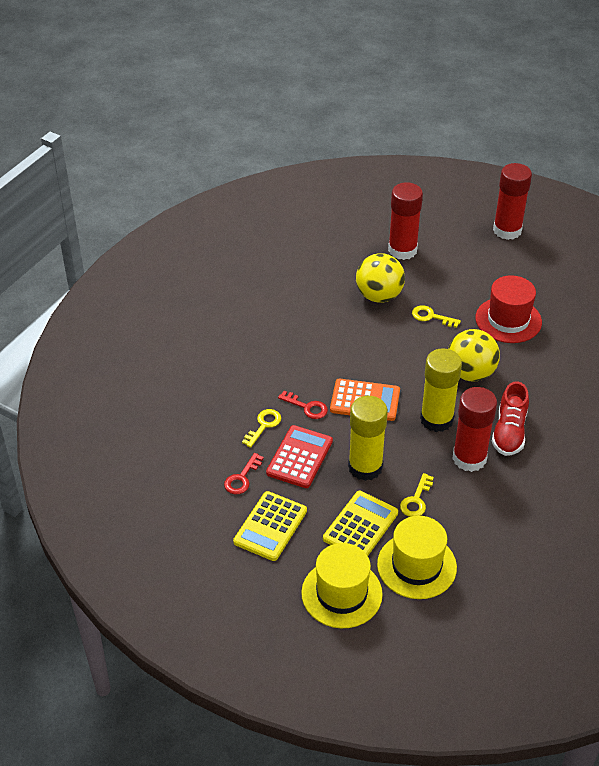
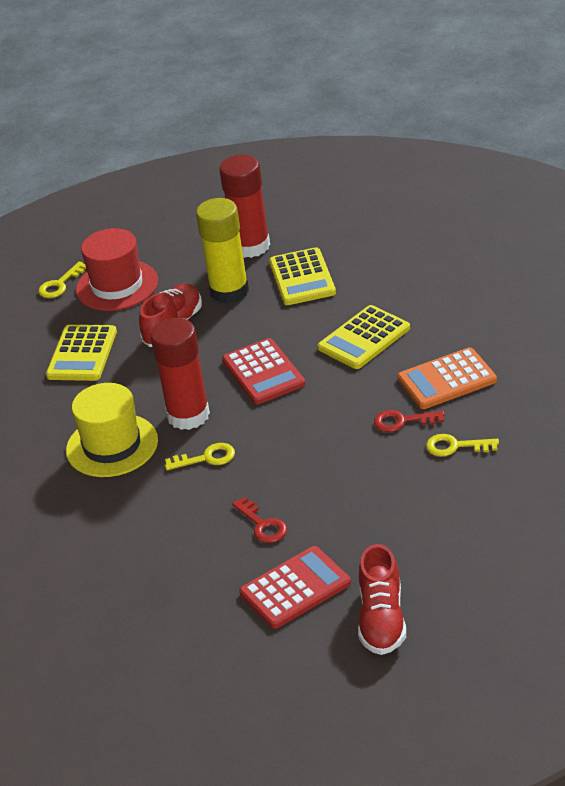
red calculator: 1 -> 2
red glue stick: 3 -> 2
red shoe: 1 -> 2
yellow ball: 2 -> 0
yellow calculator: 2 -> 3
yellow glue stick: 2 -> 1
yellow hat: 2 -> 1

